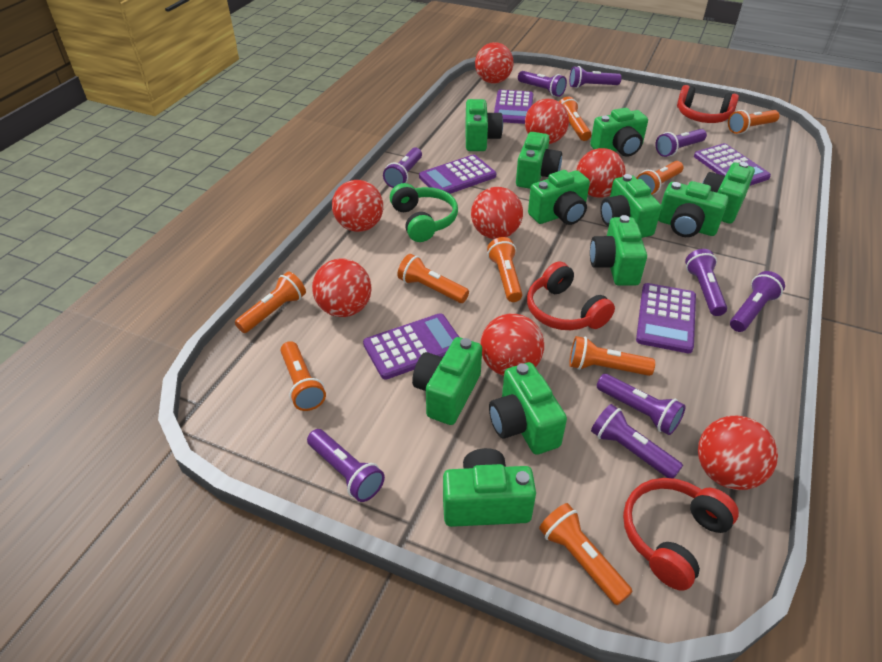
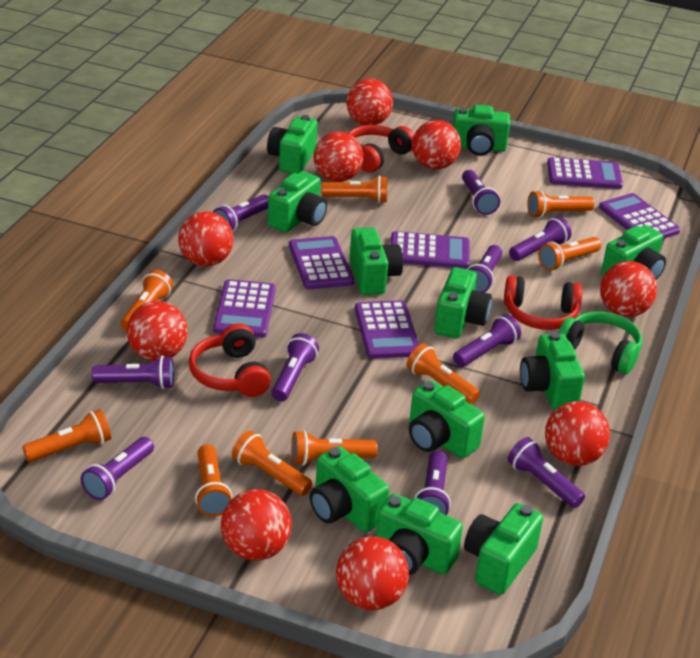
purple calculator: 5 -> 6
purple flashlight: 9 -> 10
red ball: 8 -> 9

